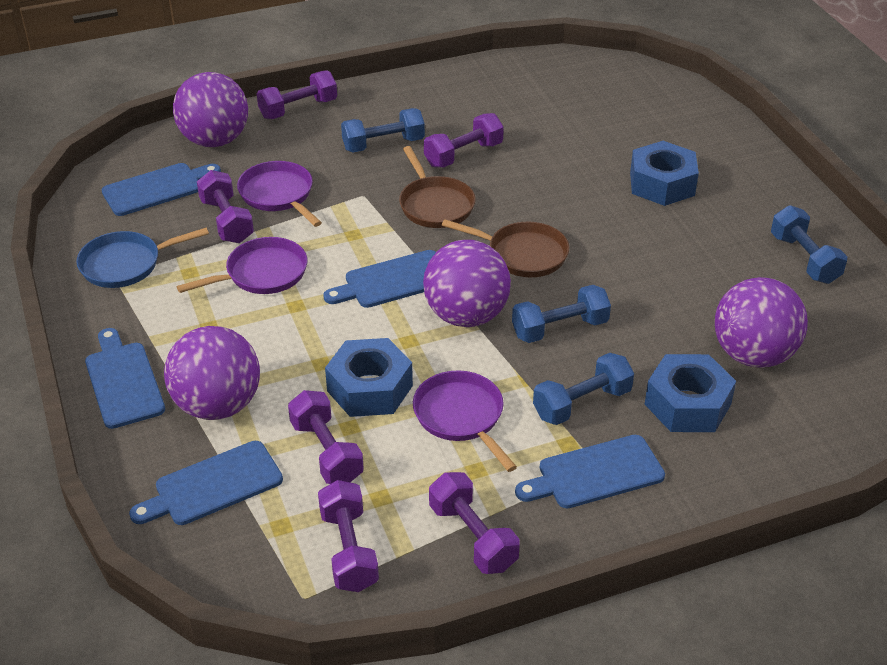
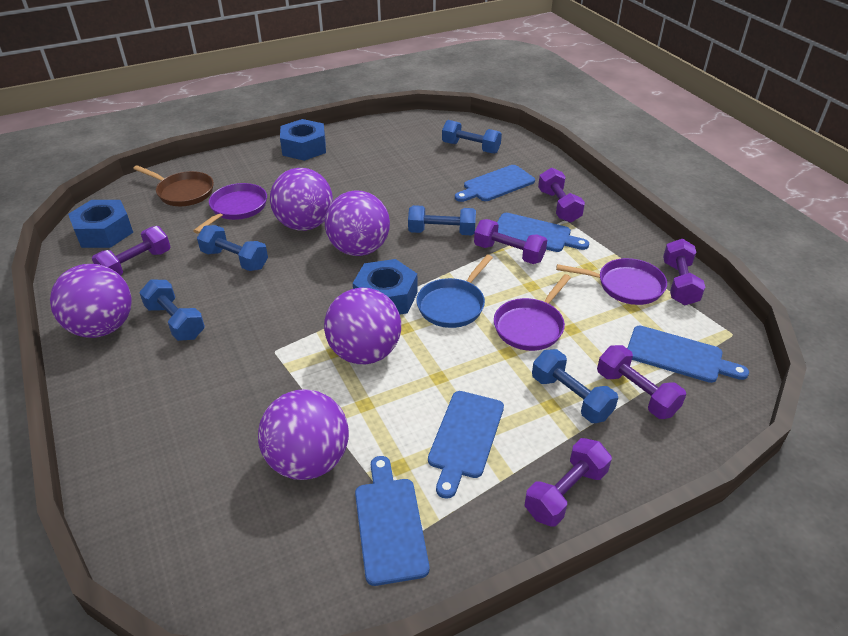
blue dumbbell: 4 -> 5
brown pan: 2 -> 1
purple ball: 4 -> 5

